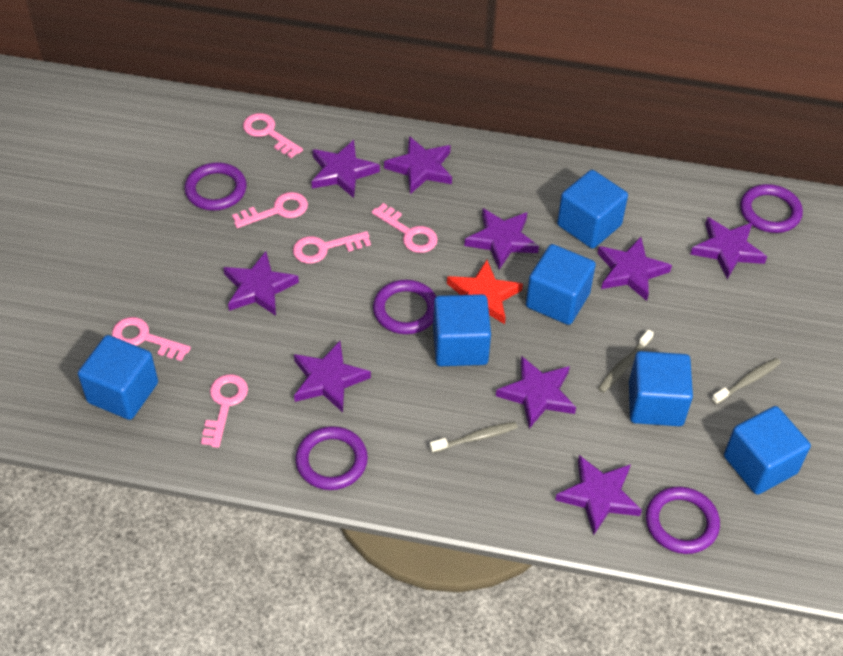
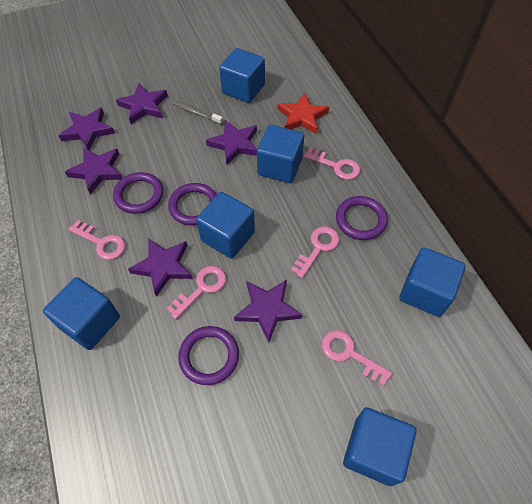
grey toothbrush: 3 -> 1
pink key: 6 -> 5
purple ring: 5 -> 4
purple star: 9 -> 6

